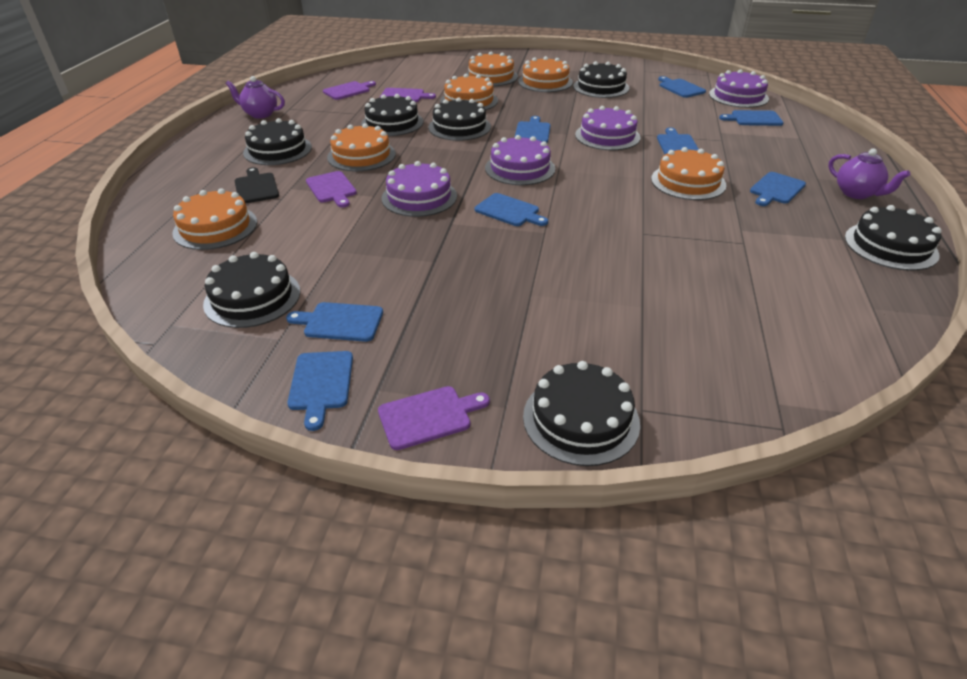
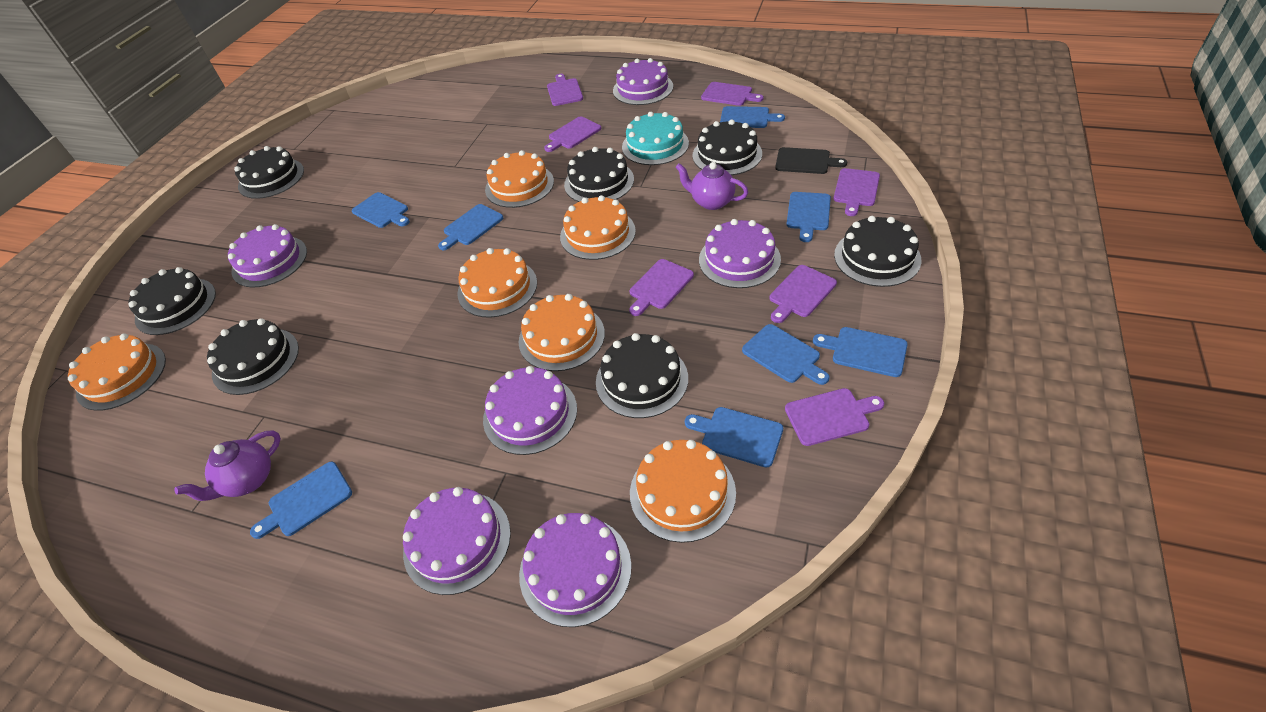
purple cake: 4 -> 6
purple cutting board: 4 -> 7
turquoise cake: 0 -> 1

